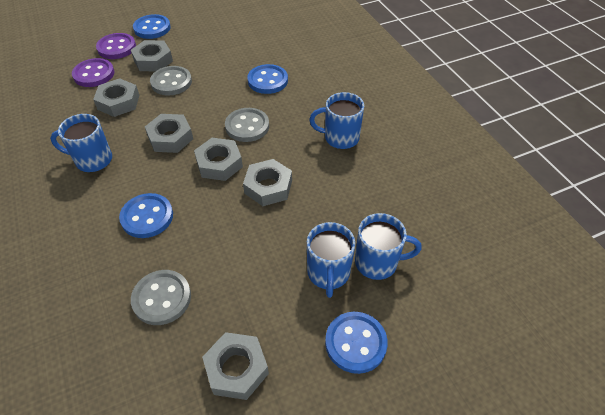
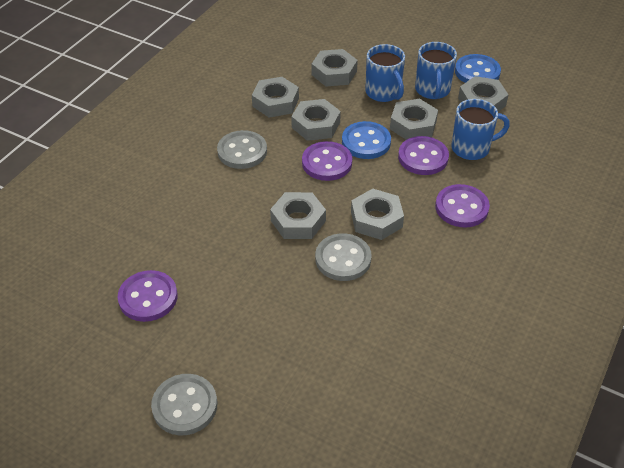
blue button: 4 -> 2
blue mug: 4 -> 3
grey nut: 6 -> 7
purple button: 2 -> 4

